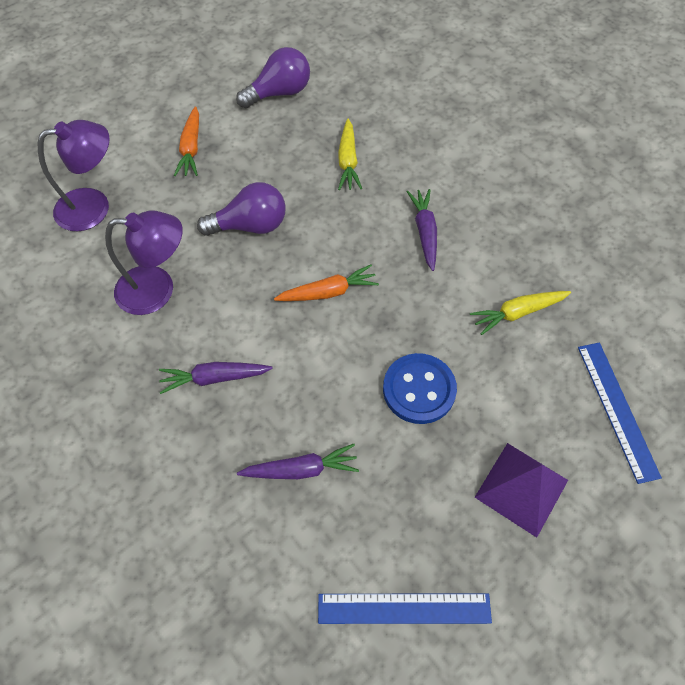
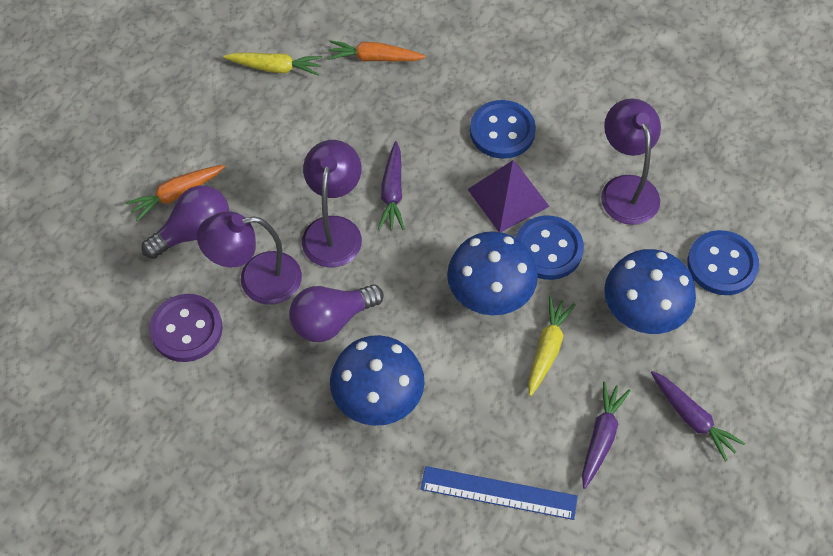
blue button: 1 -> 3
blue mushroom: 0 -> 3
blue ruler: 2 -> 1
purple button: 0 -> 1
purple lamp: 2 -> 3

